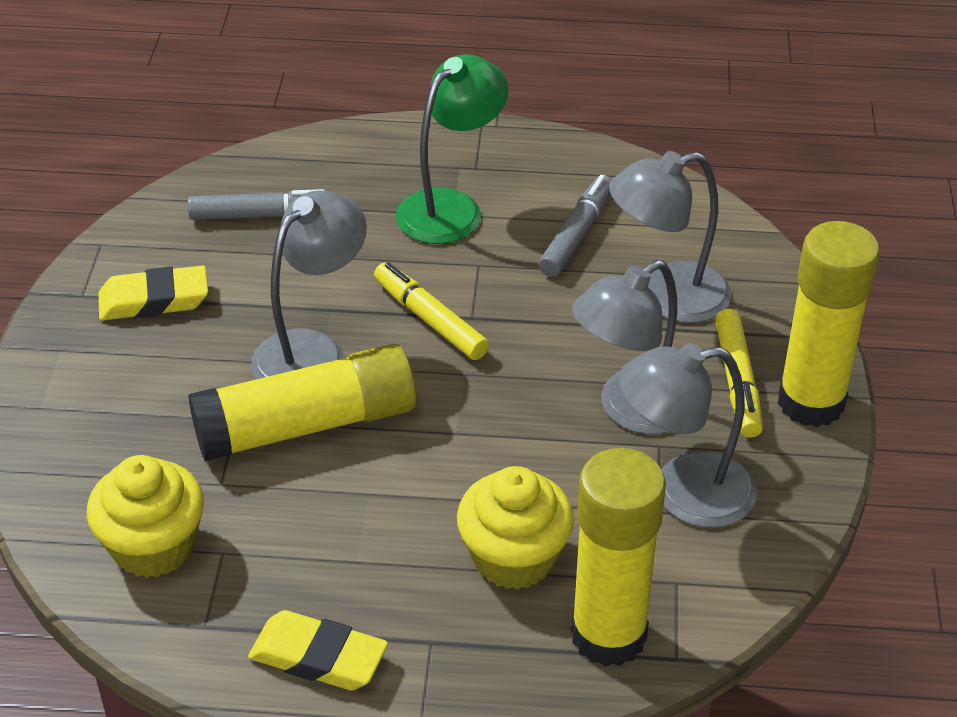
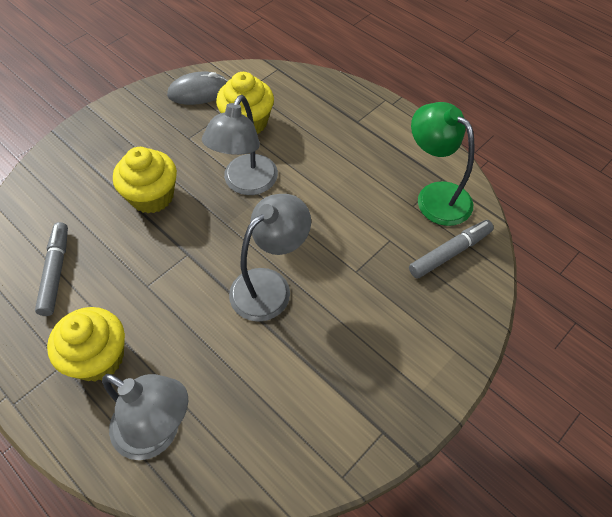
grey lamp: 4 -> 3
grey mouse: 0 -> 1
yellow cupcake: 2 -> 3
yellow eraser: 2 -> 0
yellow glue stick: 3 -> 0
yellow marker: 2 -> 0

